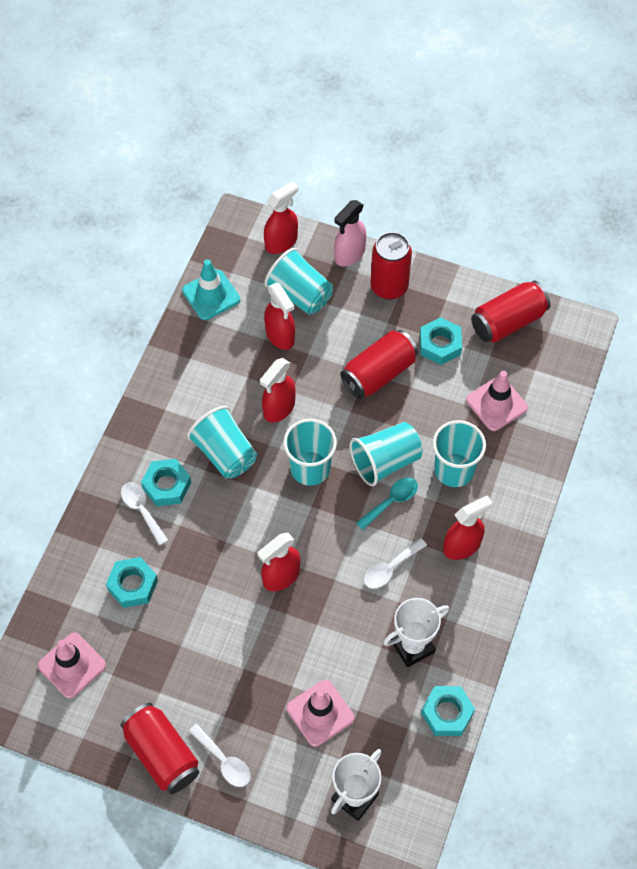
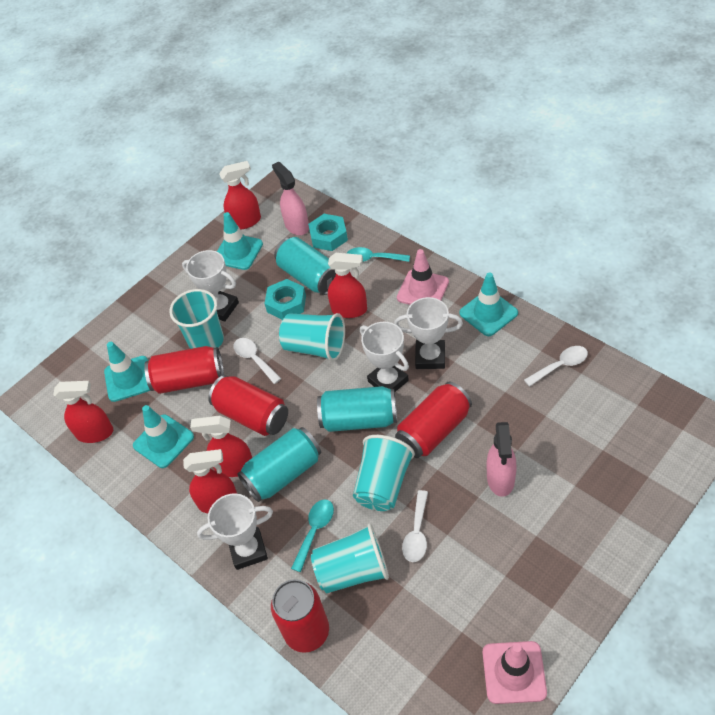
pink spray bottle: 1 -> 2
pink traffic cone: 3 -> 2
turquoise can: 0 -> 3
turquoise cup: 5 -> 4
turquoise nut: 4 -> 2
turquoise spoon: 1 -> 2
turquoise traffic cone: 1 -> 4
white trophy: 2 -> 4

